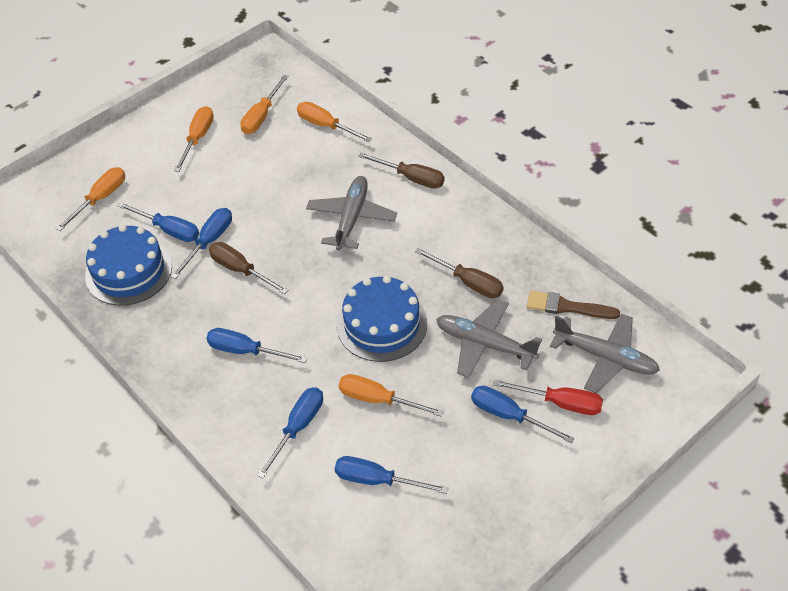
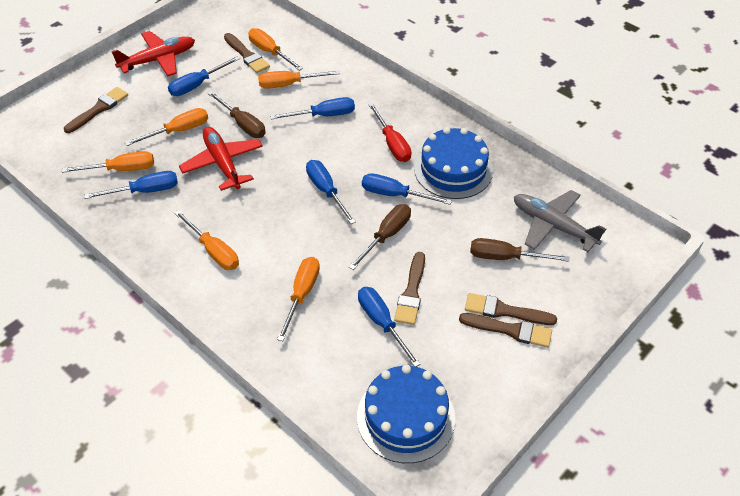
brown brush: 1 -> 5
grey plane: 3 -> 1
orange screwdriver: 5 -> 6
red plane: 0 -> 2

